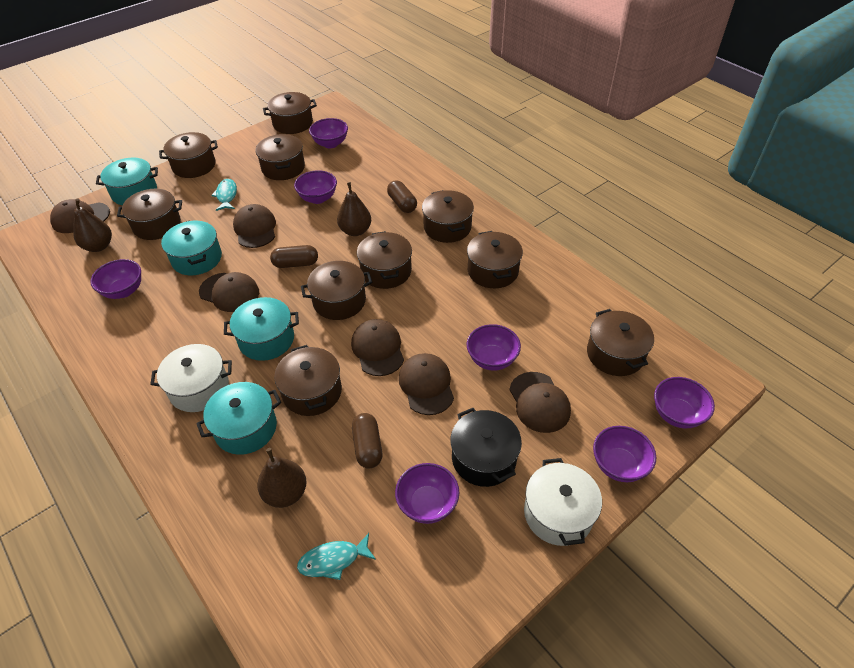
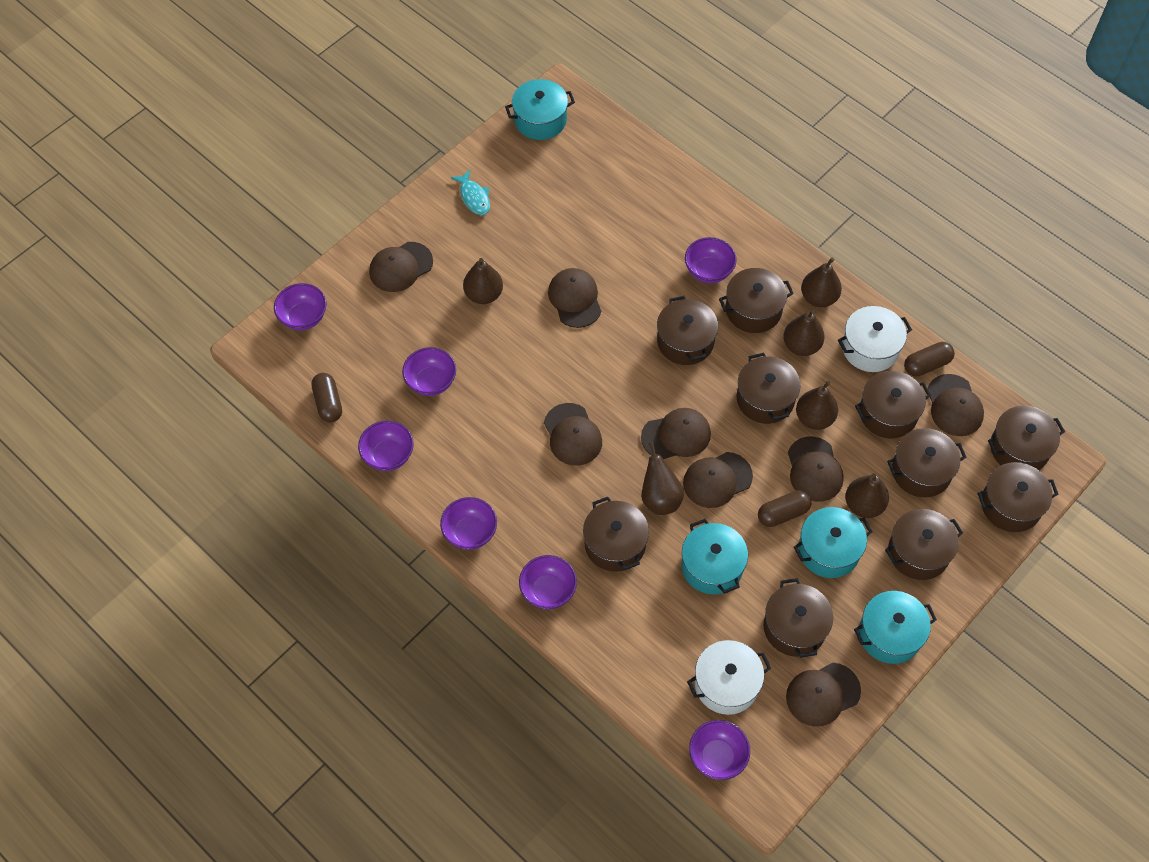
black pot: 1 -> 0
brown cap: 6 -> 8
brown pear: 3 -> 6
turquoise fish: 2 -> 1

